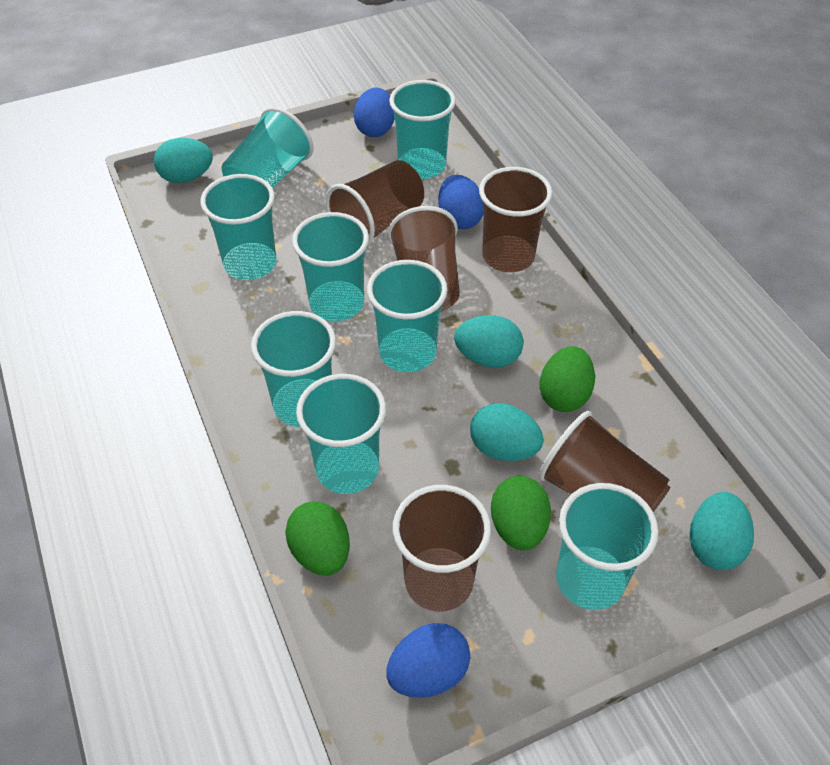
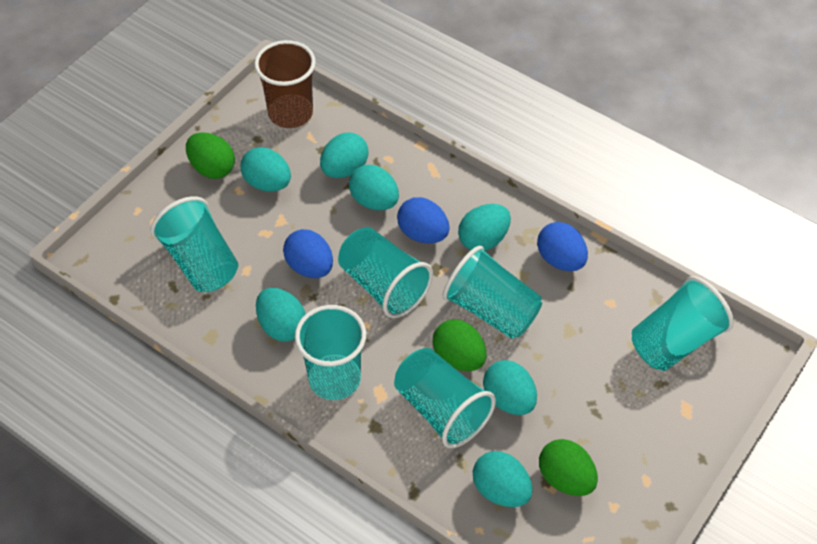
brown cup: 5 -> 1
turquoise cup: 8 -> 6
turquoise egg: 4 -> 7

